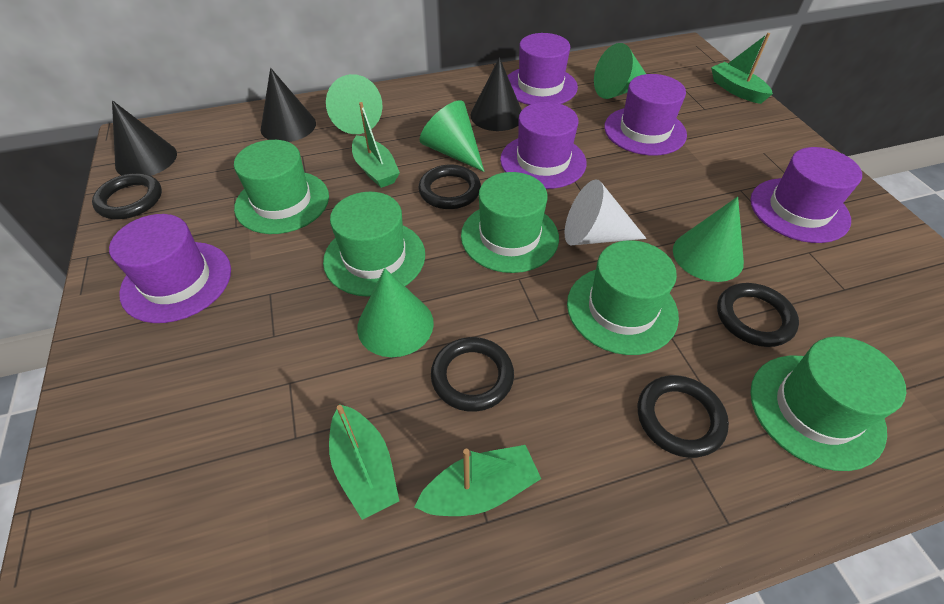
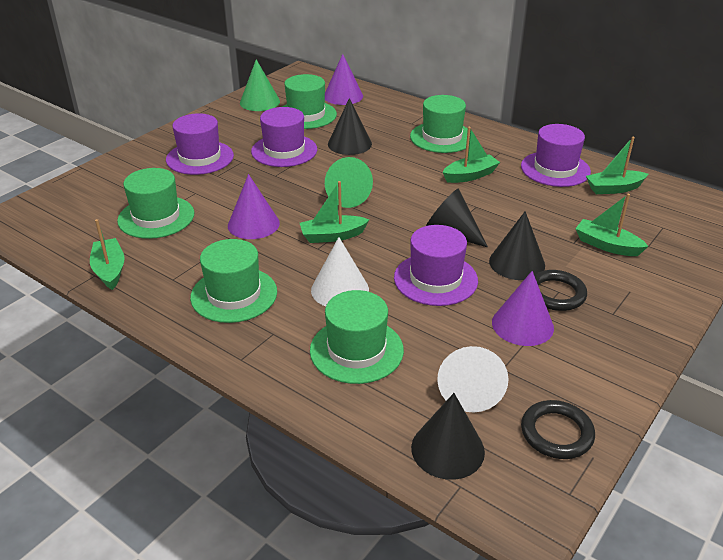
black cone: 3 -> 4
black ring: 5 -> 2
green boat: 4 -> 5
green cone: 5 -> 2
purple cone: 0 -> 3
purple hat: 5 -> 4
white cone: 1 -> 2

